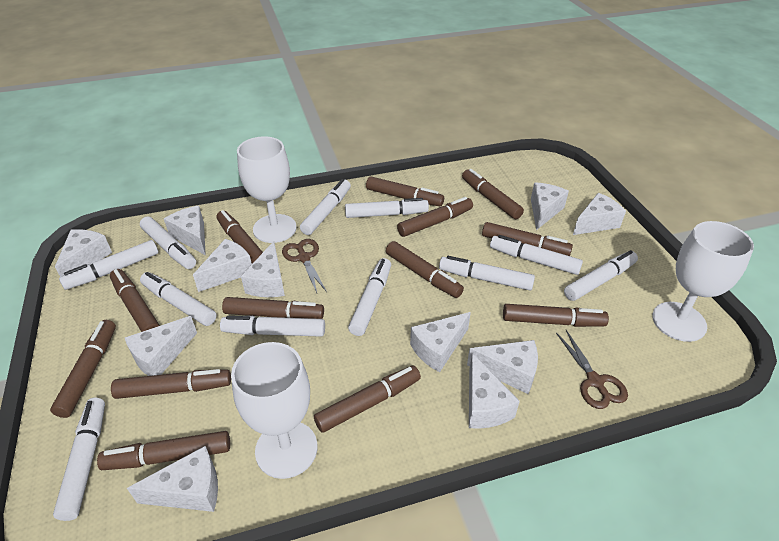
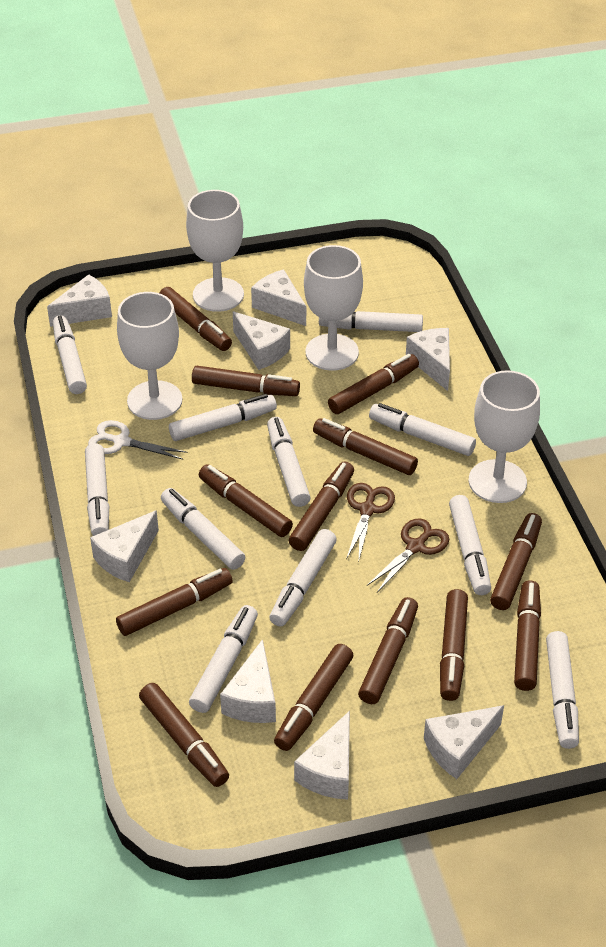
white cheese: 11 -> 8
white goblet: 3 -> 4
white scissors: 0 -> 1

